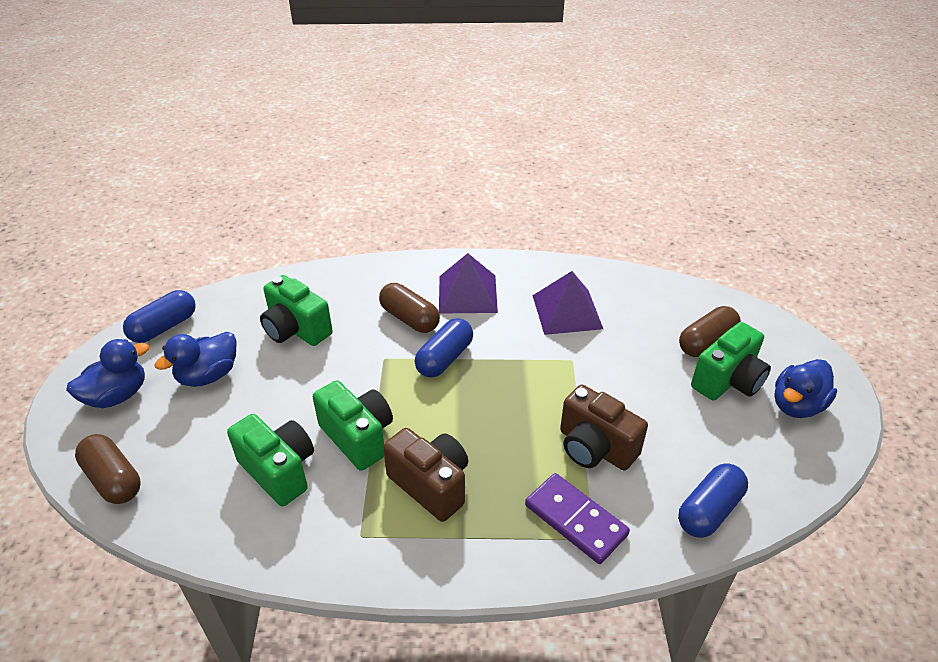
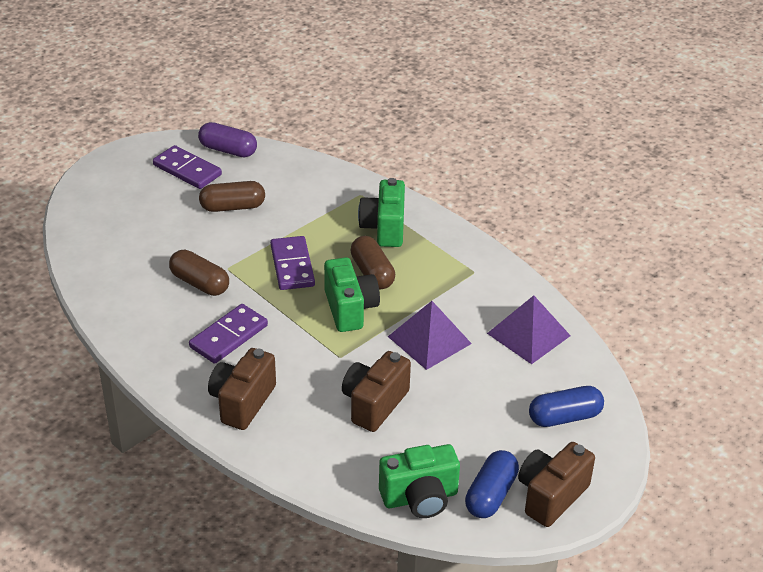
blue capsule: 3 -> 2
blue duck: 3 -> 0
brown camera: 2 -> 3
green camera: 4 -> 3
purple capsule: 0 -> 1
purple domino: 1 -> 3

